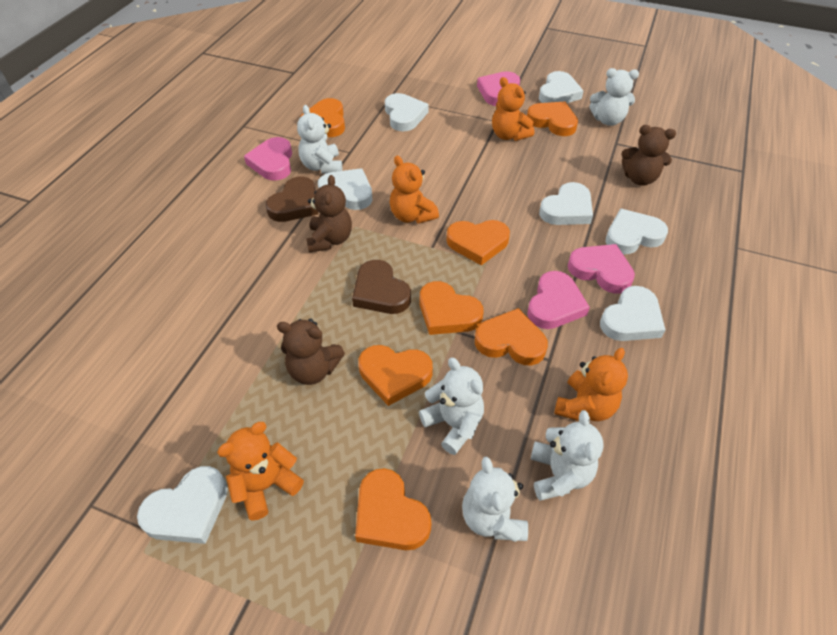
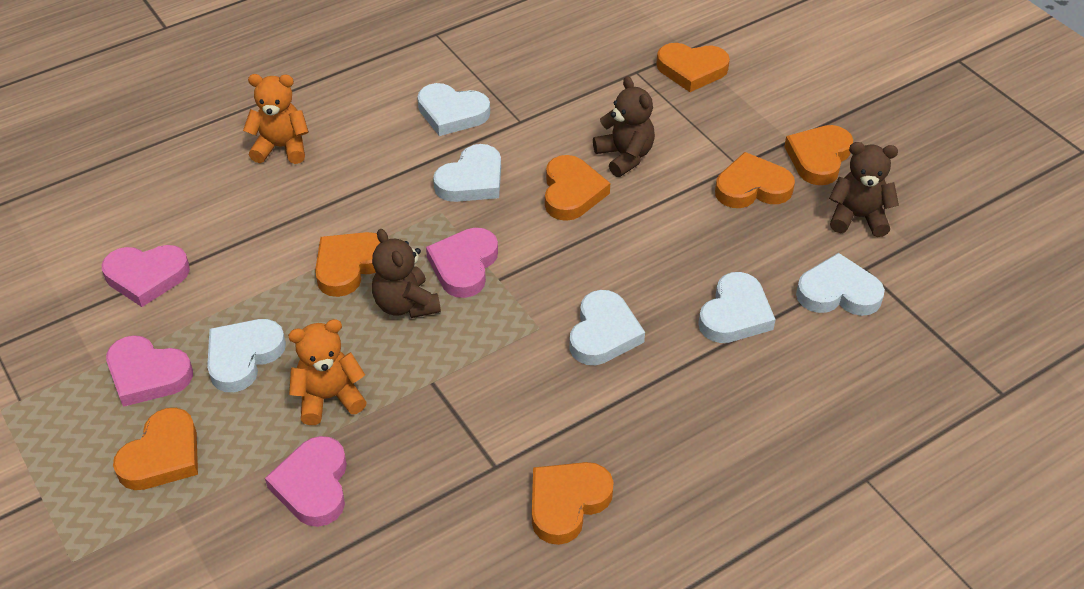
brown heart: 2 -> 0
orange teddy bear: 4 -> 2
white heart: 7 -> 6
white teddy bear: 5 -> 0

